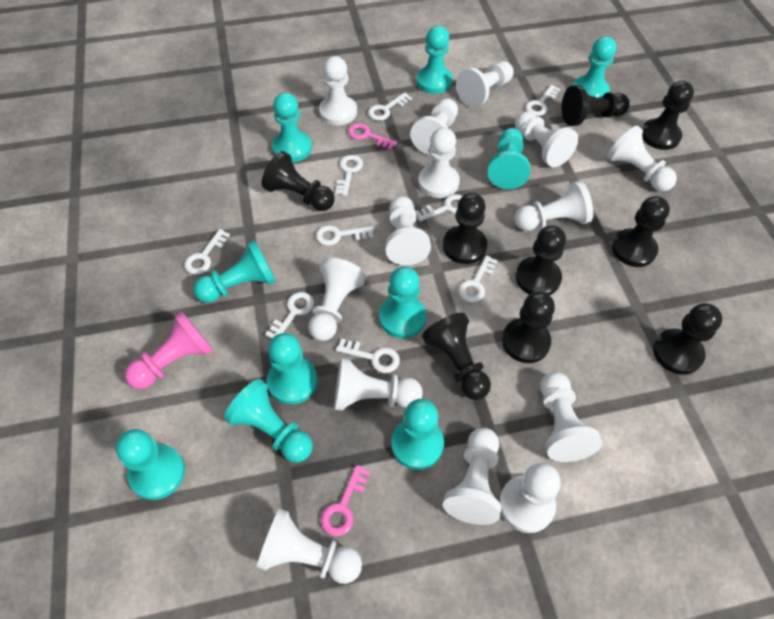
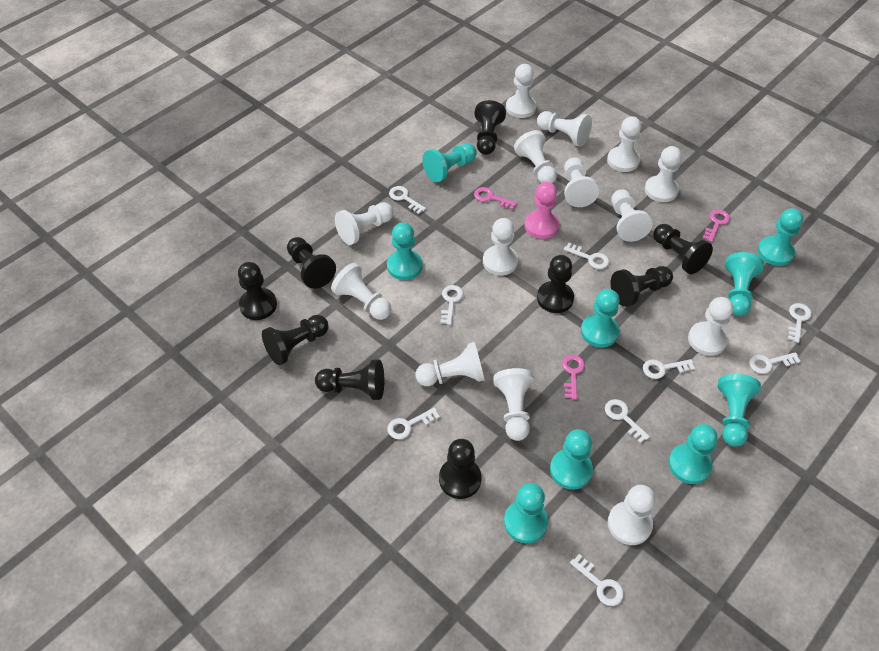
pink key: 2 -> 3
turquoise pawn: 10 -> 9

